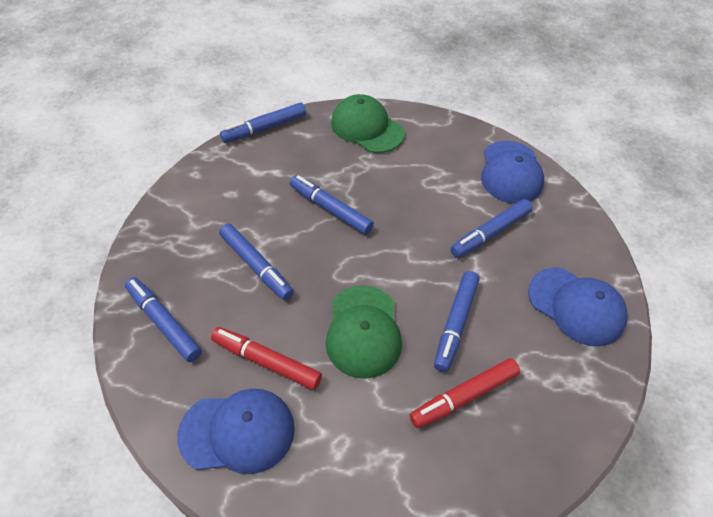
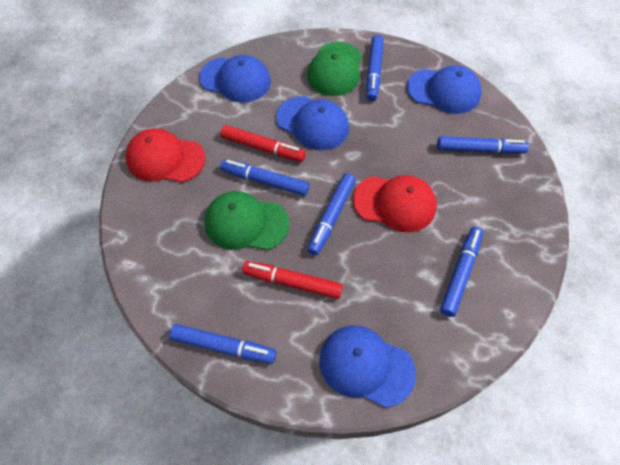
blue cap: 3 -> 4
red cap: 0 -> 2

